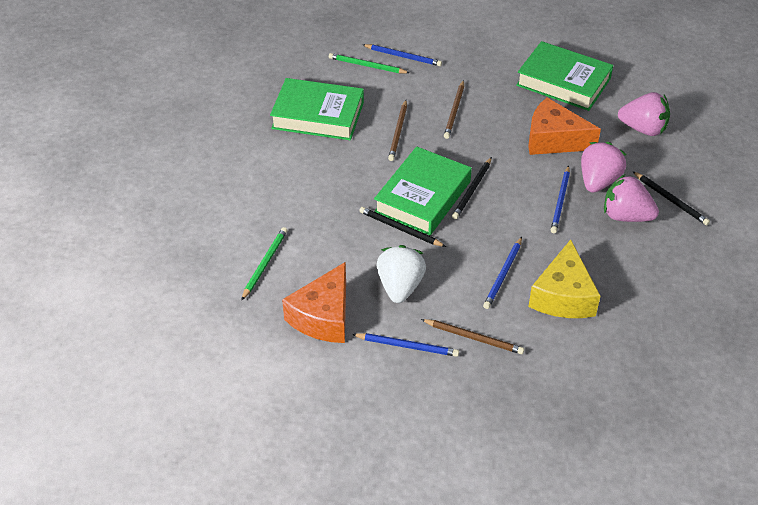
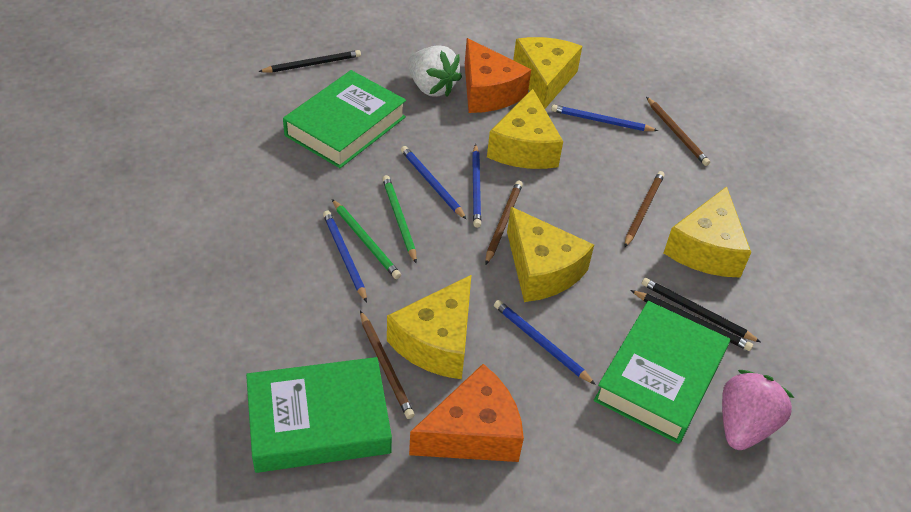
blue pencil: 4 -> 5
brown pencil: 3 -> 4
pink strawberry: 3 -> 1
yellow cheese: 1 -> 5

